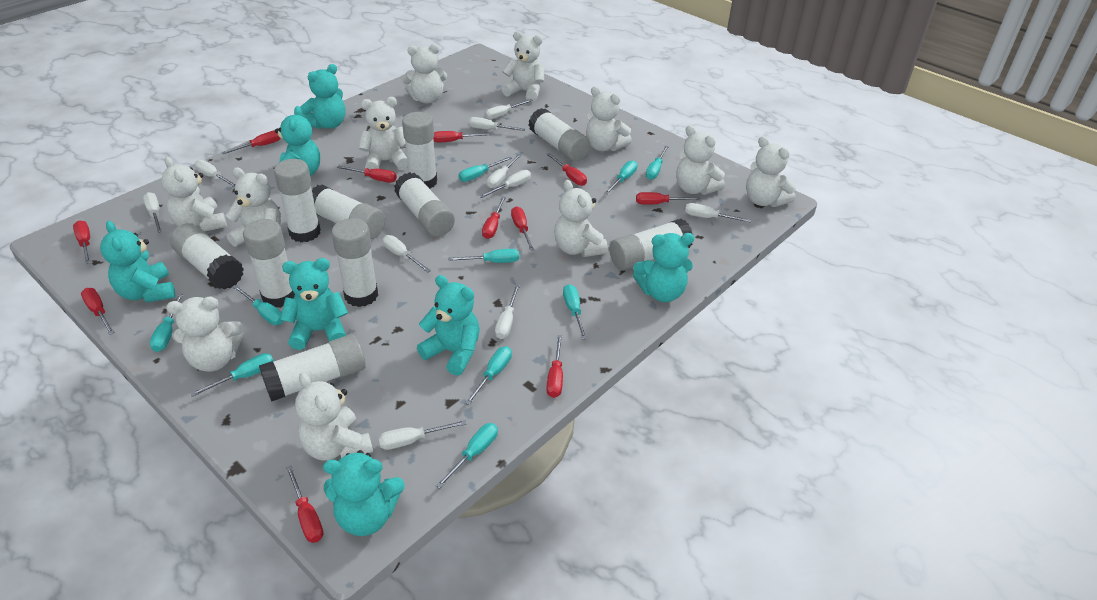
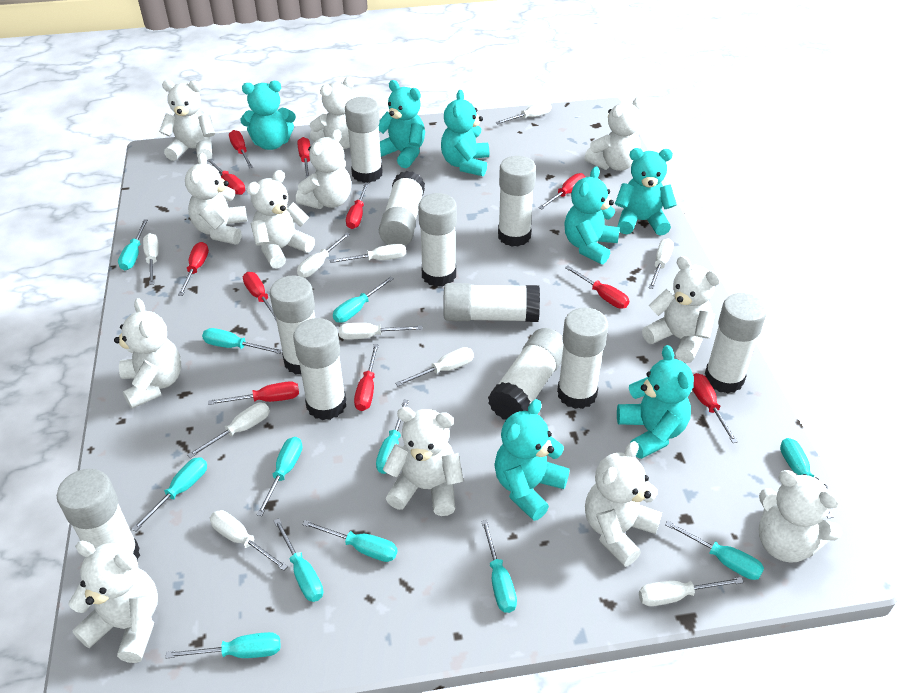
turquoise screwdriver: 10 -> 12
white glue stick: 10 -> 11
white teddy bear: 11 -> 12

